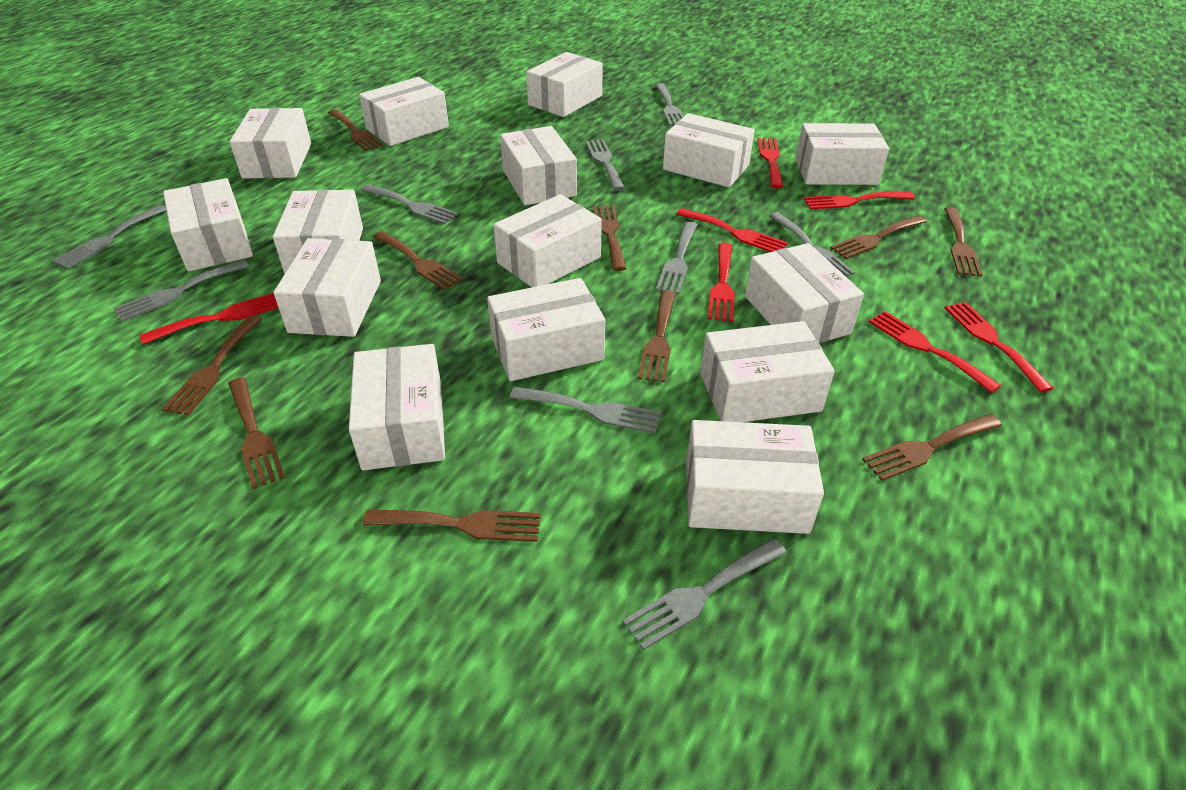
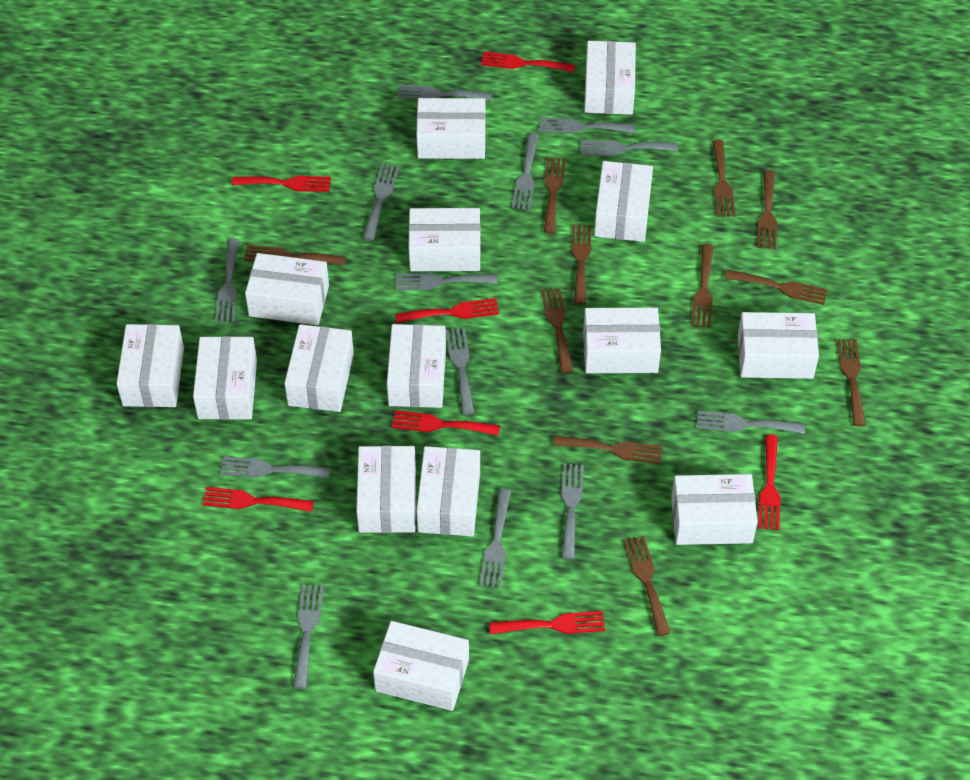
brown fork: 10 -> 11
grey fork: 9 -> 13

